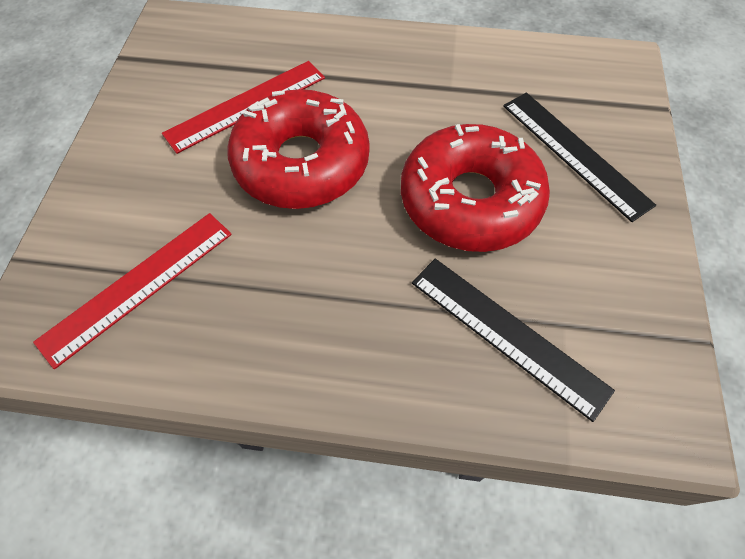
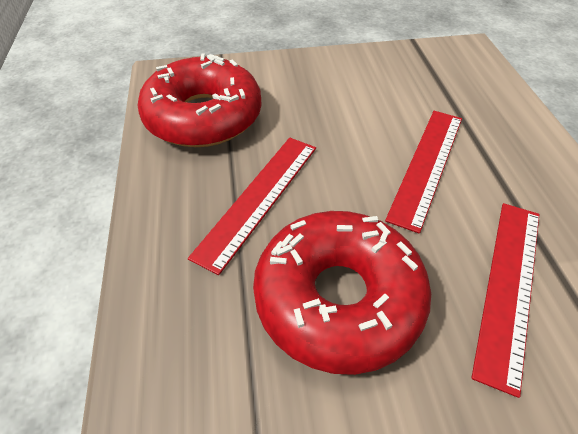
black ruler: 2 -> 0
red ruler: 2 -> 3

